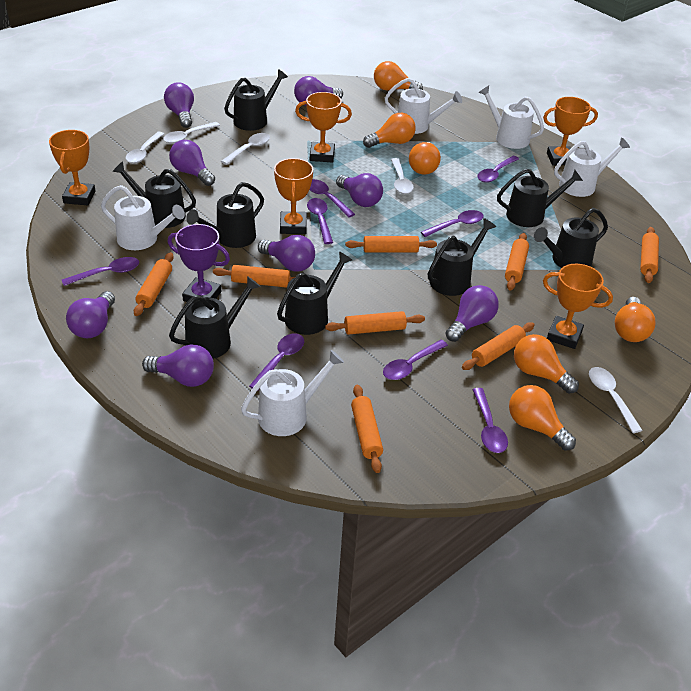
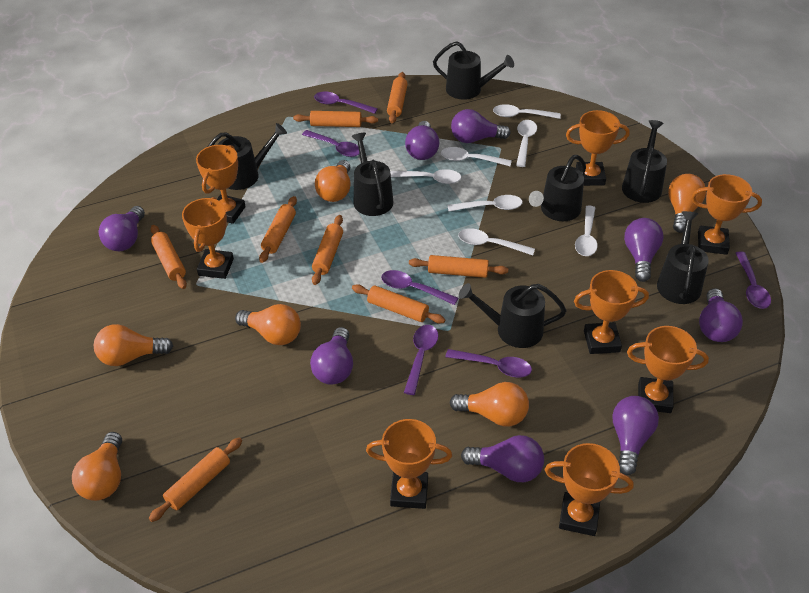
black watering can: 8 -> 7
orange trophy: 5 -> 8
purple spoon: 8 -> 6
purple trophy: 1 -> 0
white spoon: 5 -> 7
white watering can: 5 -> 0

